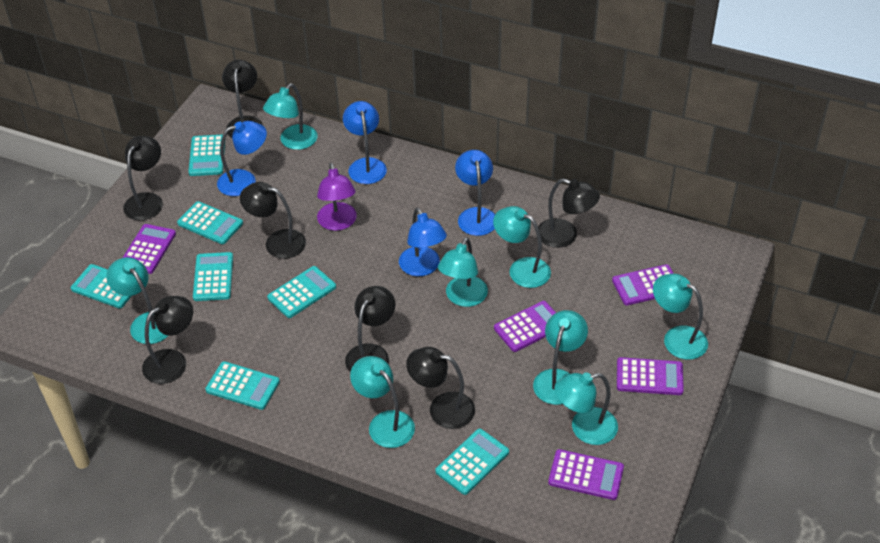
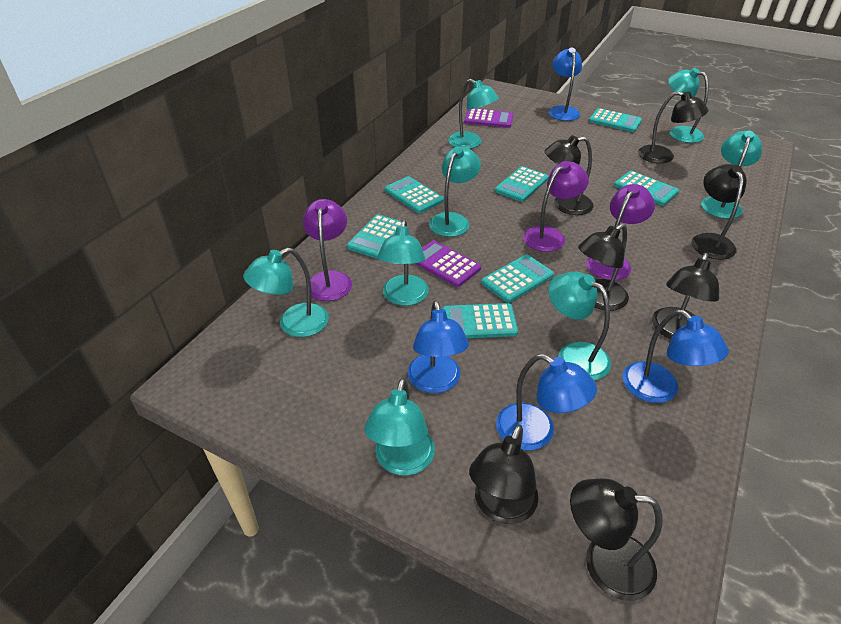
purple calculator: 5 -> 2
purple lamp: 1 -> 3

